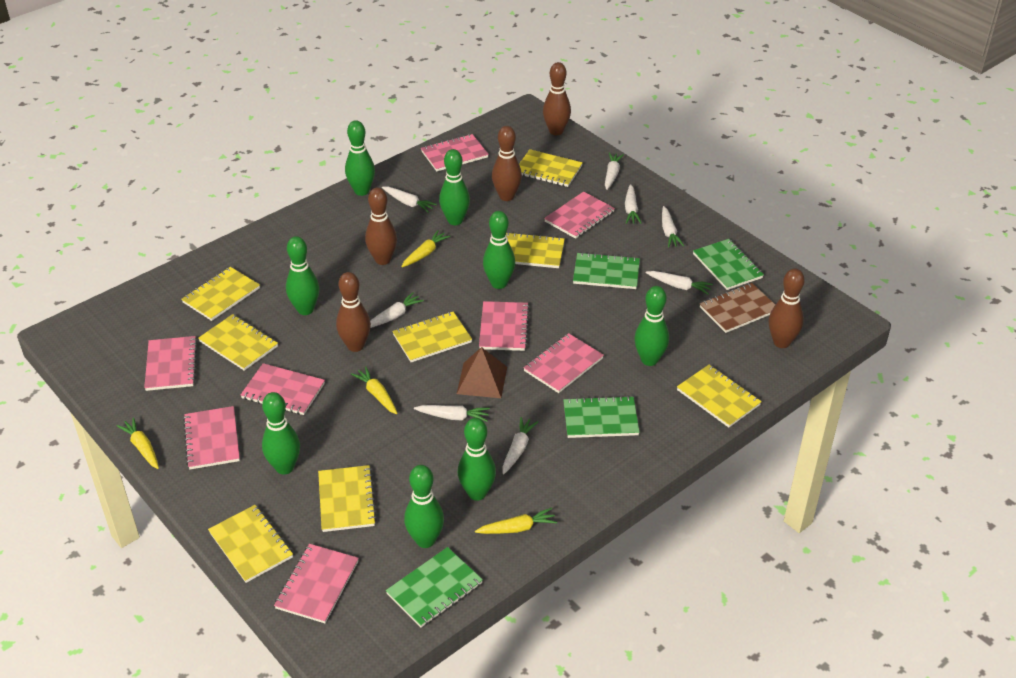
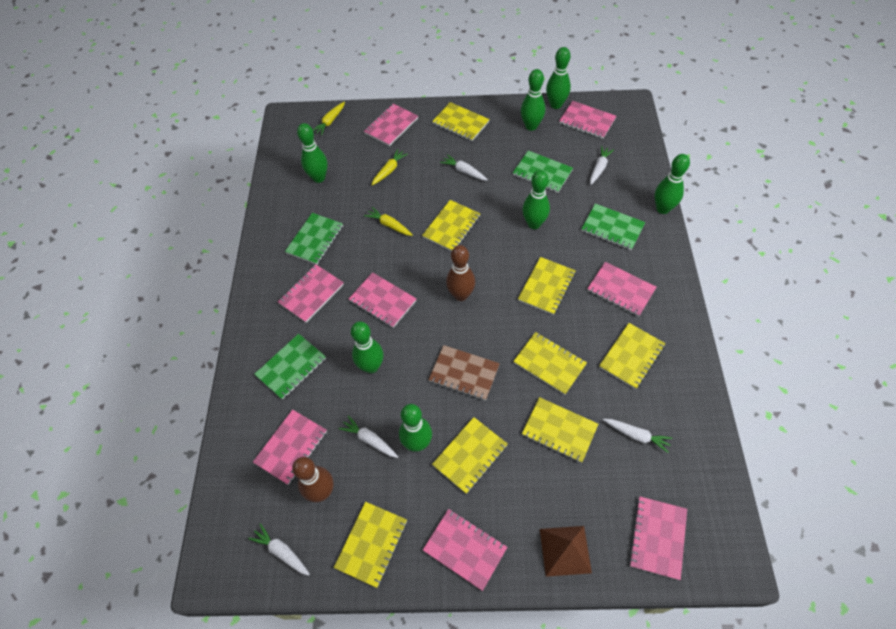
brown bowling pin: 5 -> 2
green bowling pin: 8 -> 7
white carrot: 8 -> 5
yellow carrot: 4 -> 3

